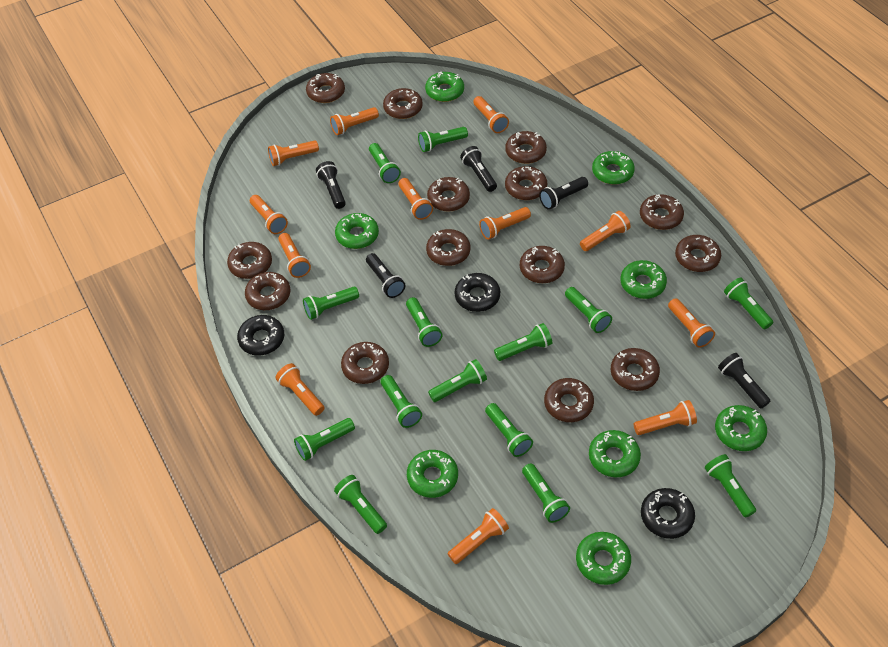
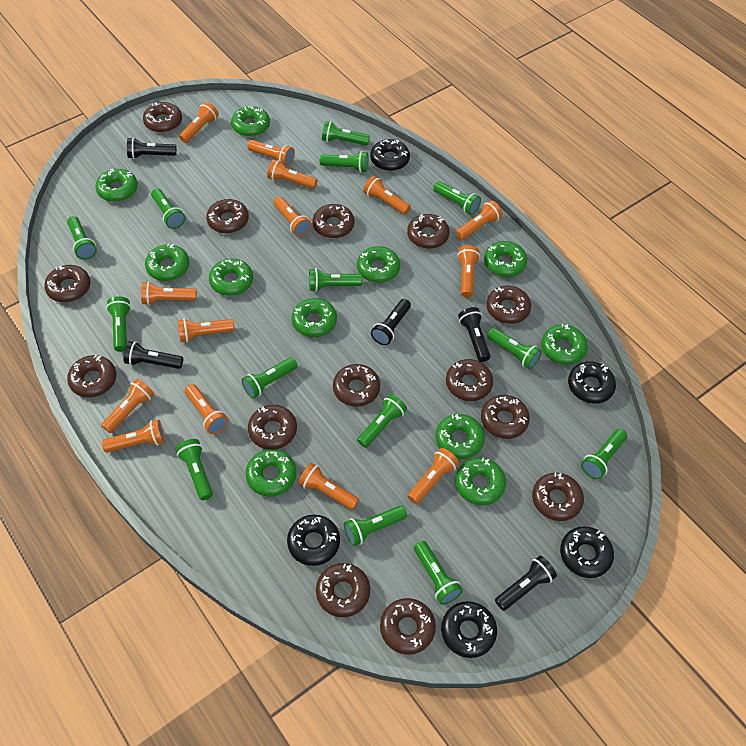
black donut: 3 -> 5
green donut: 8 -> 11
orange flashlight: 12 -> 14

